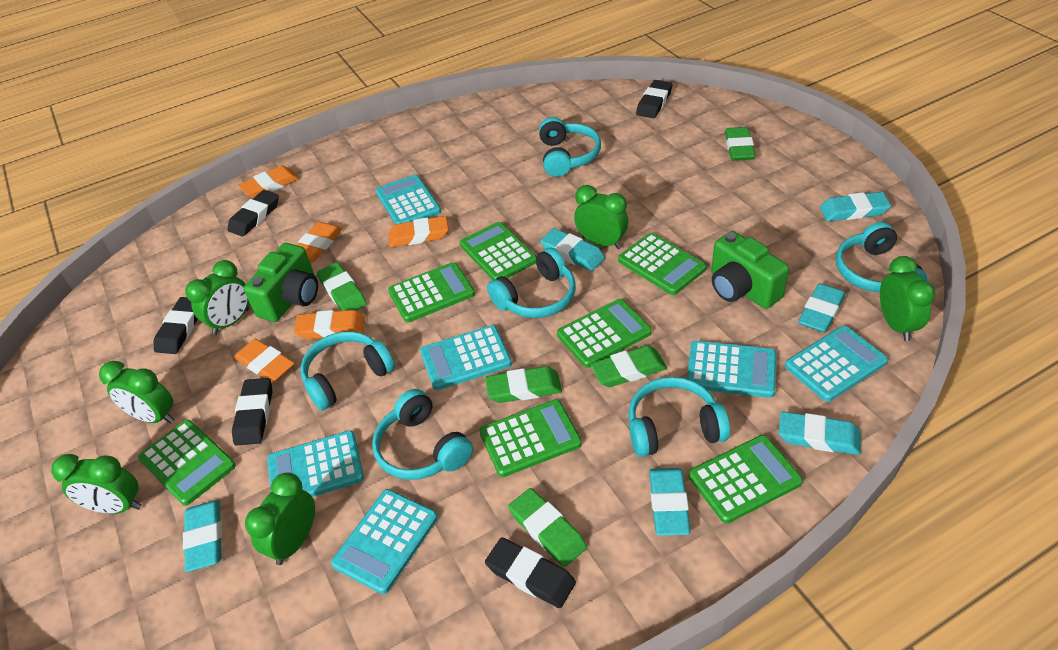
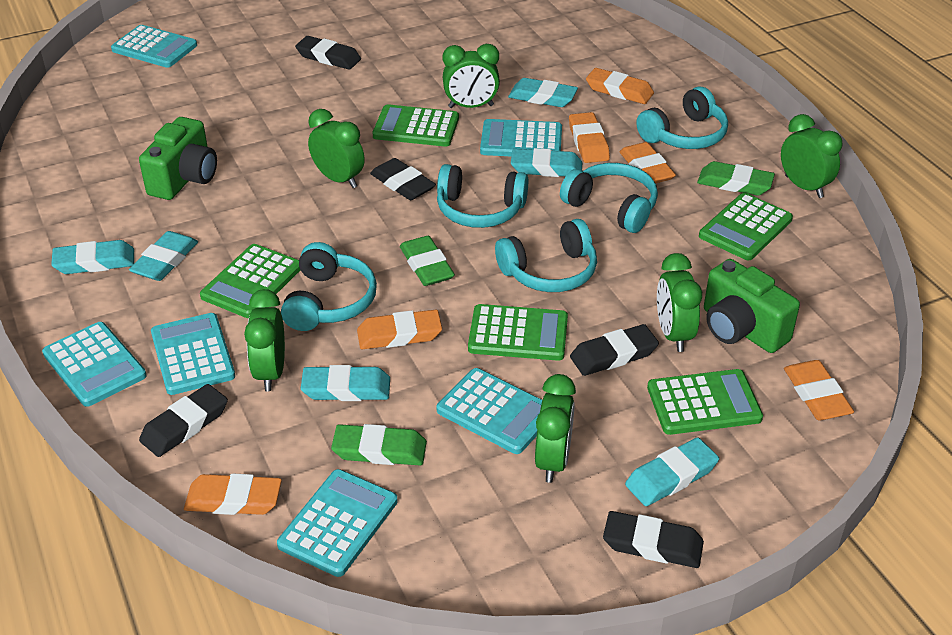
green calculator: 7 -> 5
green eraser: 5 -> 3
orange eraser: 5 -> 6
turquoise headphones: 6 -> 5

